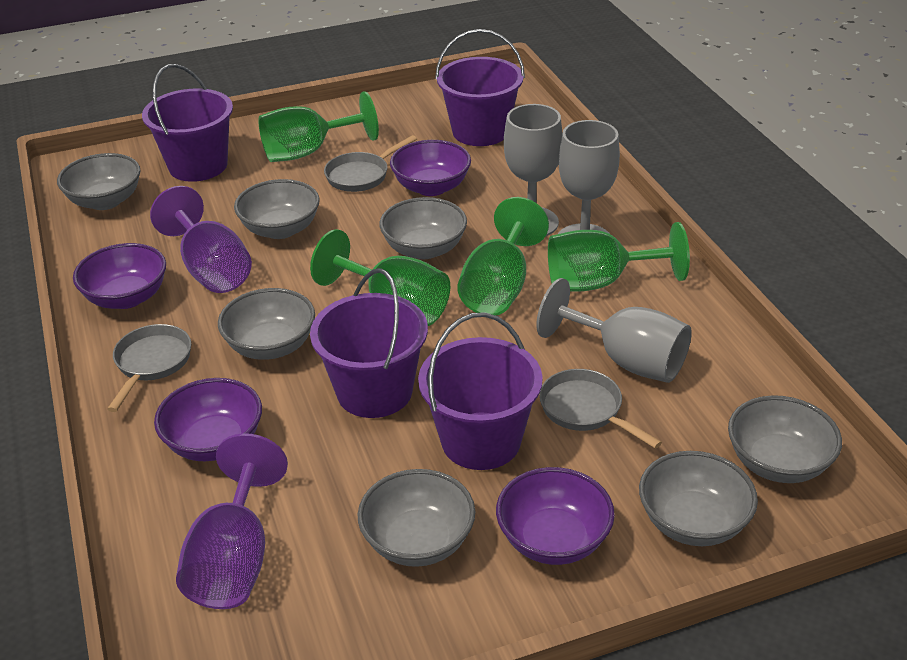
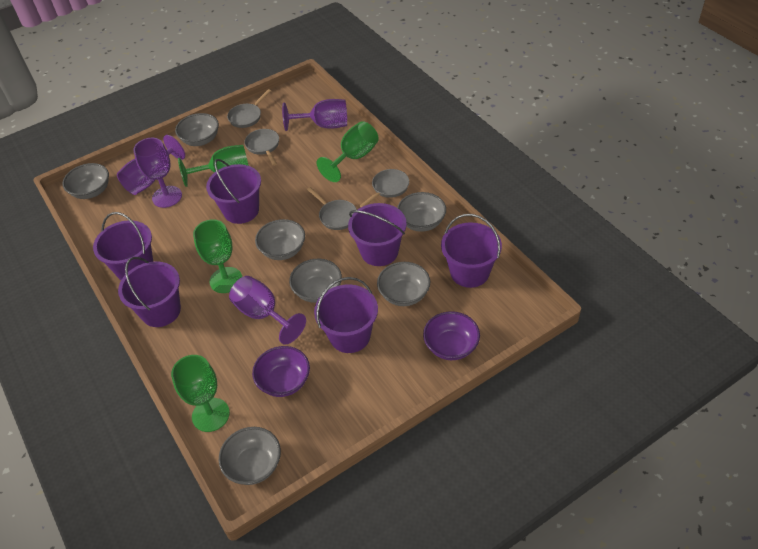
grey goblet: 3 -> 0
grey pan: 3 -> 4
purple bowl: 4 -> 2
purple bucket: 4 -> 6
purple goblet: 2 -> 4

